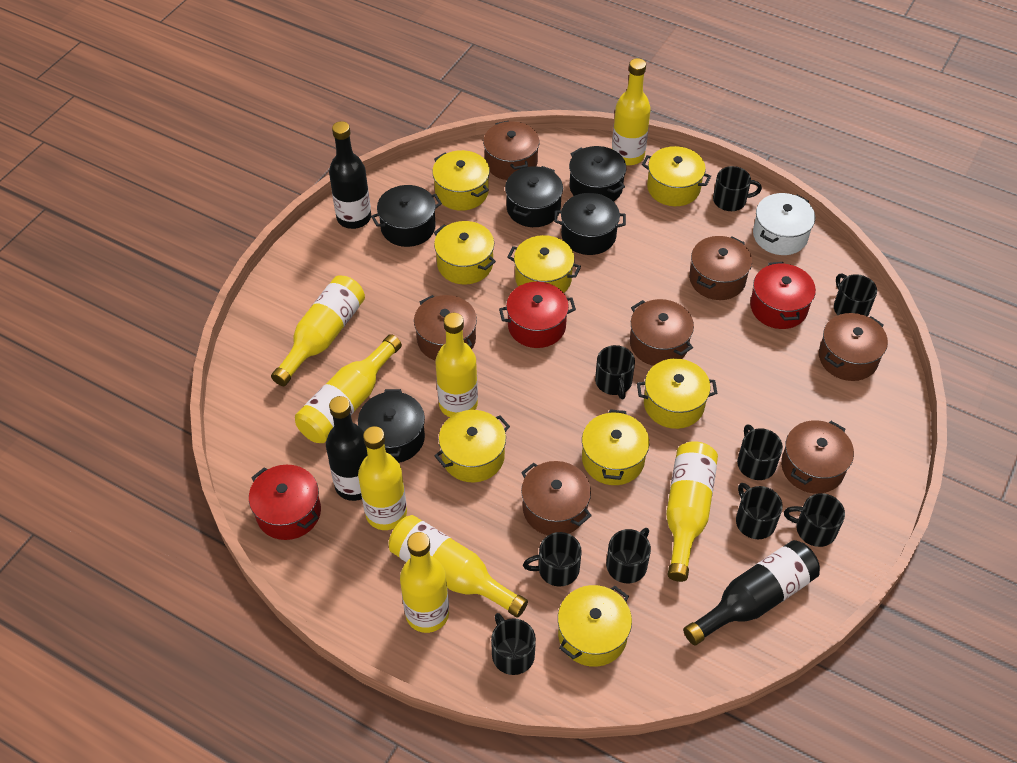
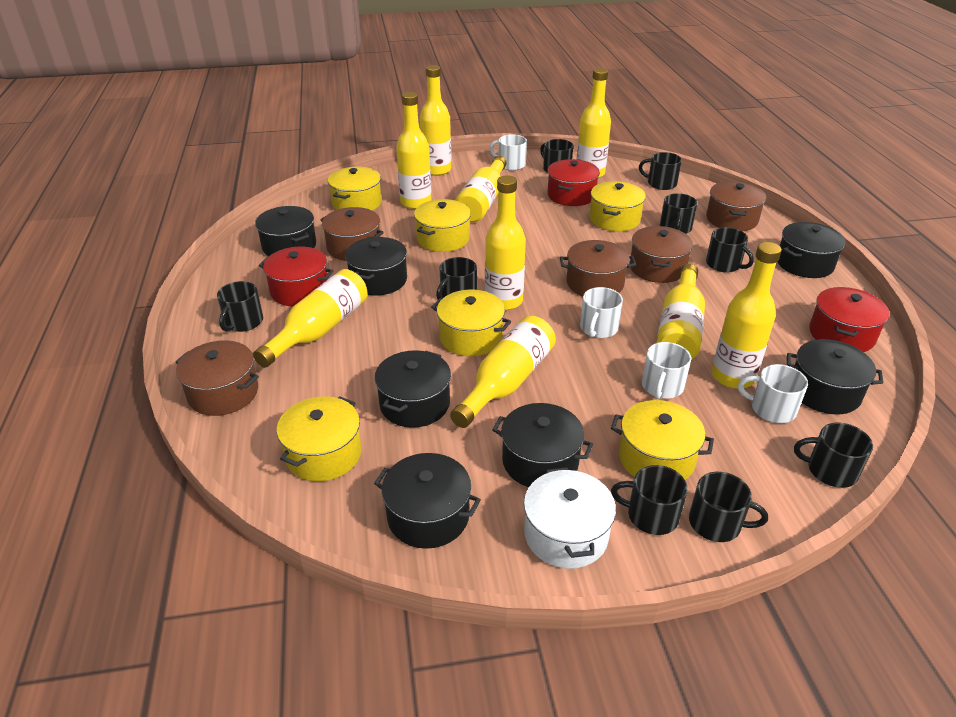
black bottle: 3 -> 0
black pot: 5 -> 7
brown pot: 7 -> 5
white mug: 0 -> 4
yellow bottle: 8 -> 9
yellow pot: 8 -> 6

